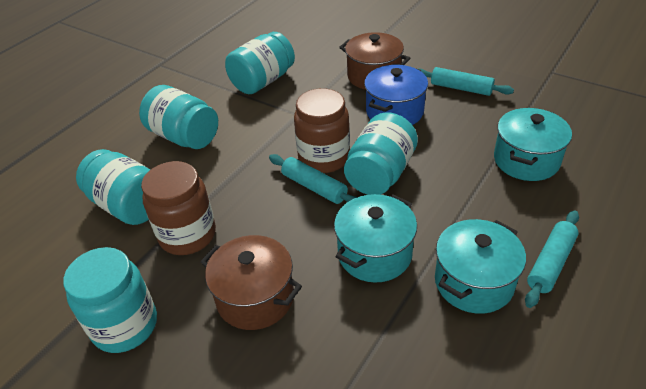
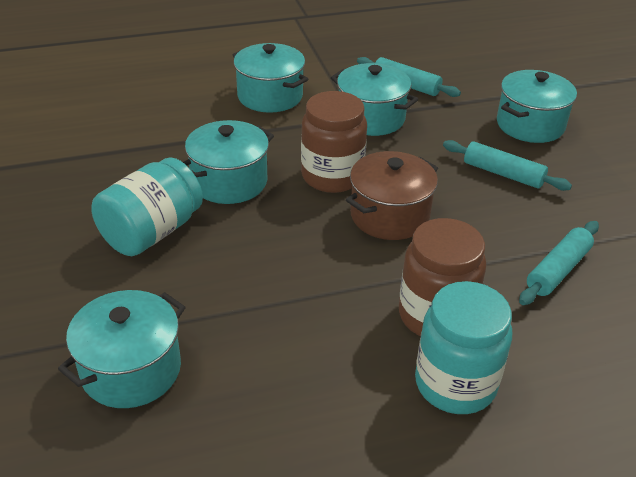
blue pot: 1 -> 0
brown pot: 2 -> 1
turquoise jar: 5 -> 2
turquoise pot: 3 -> 5

